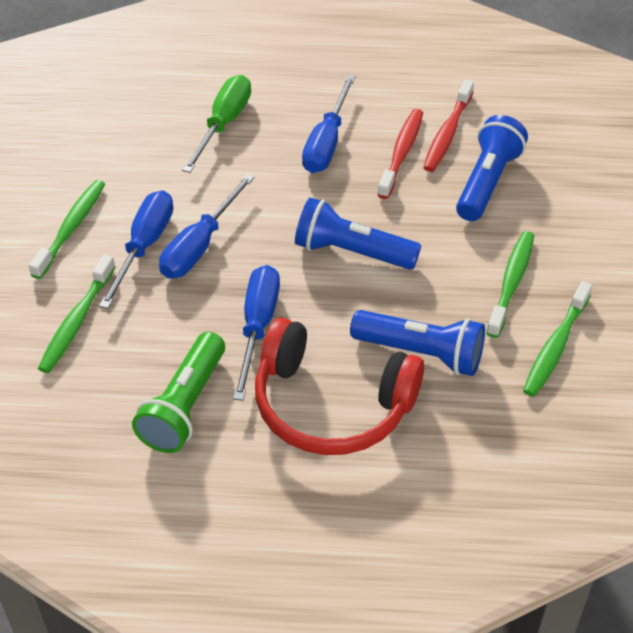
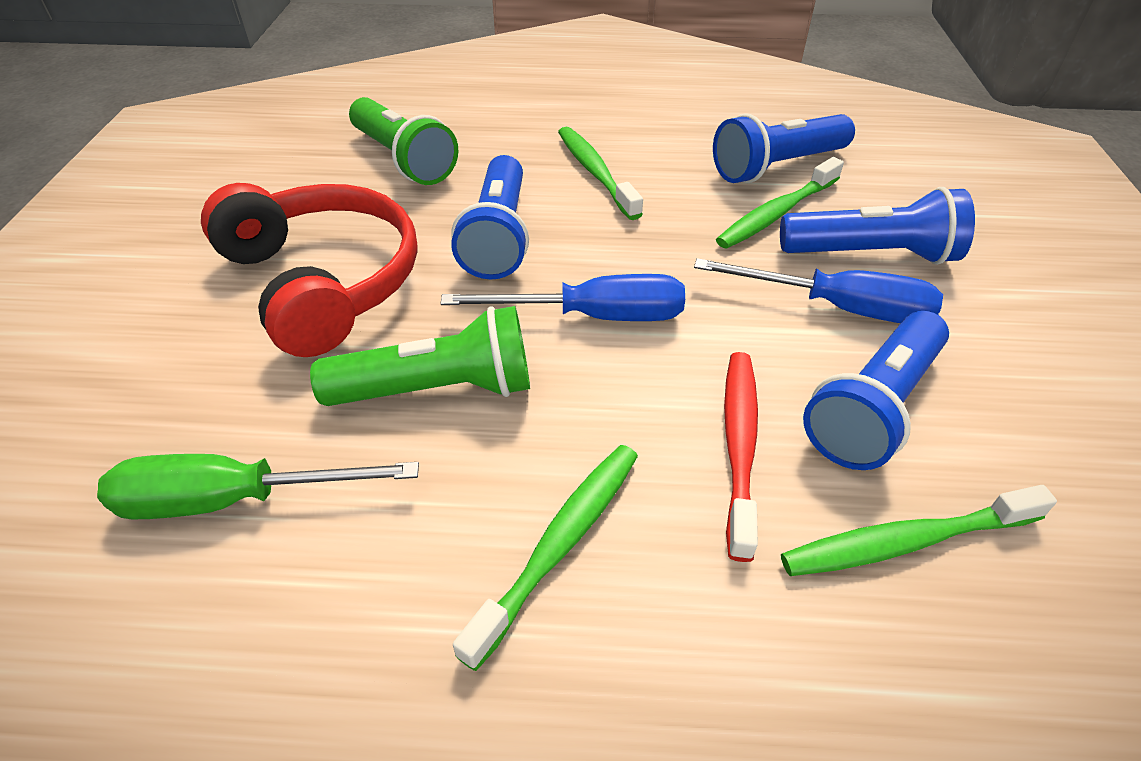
blue flashlight: 3 -> 4
blue screwdriver: 4 -> 2
green flashlight: 1 -> 2
red toothbrush: 2 -> 1

